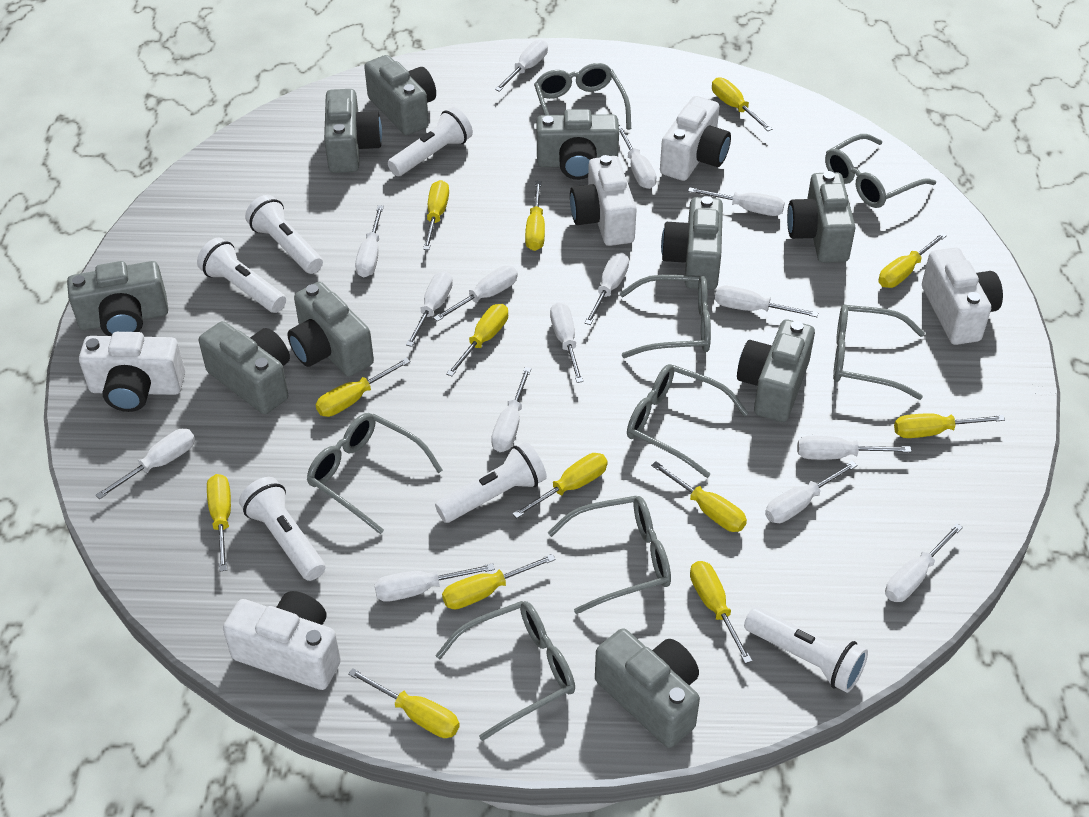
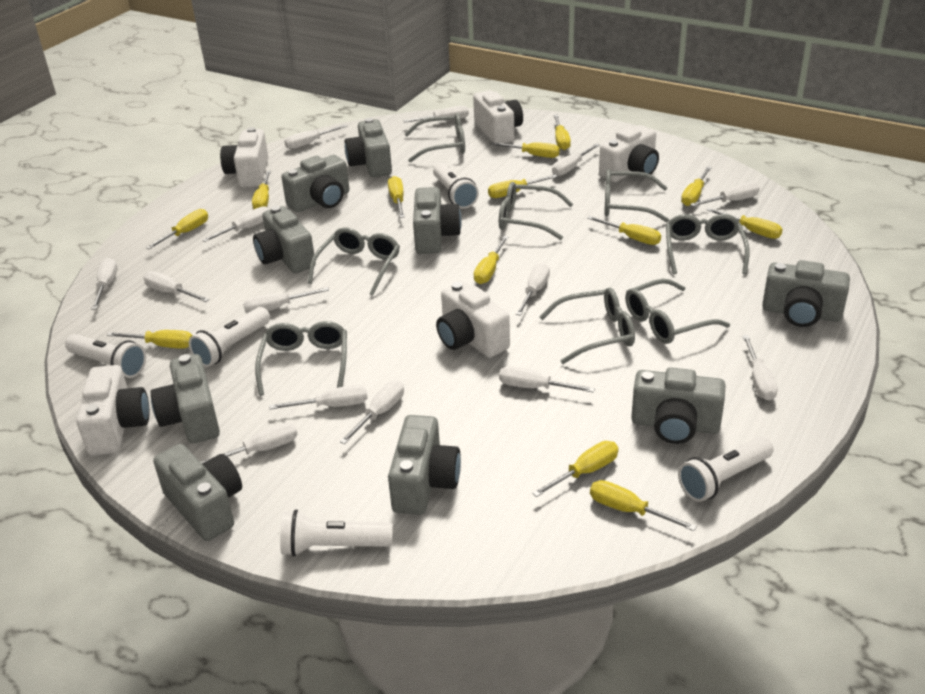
grey camera: 10 -> 9
white flashlight: 6 -> 5
white screwdriver: 15 -> 14

